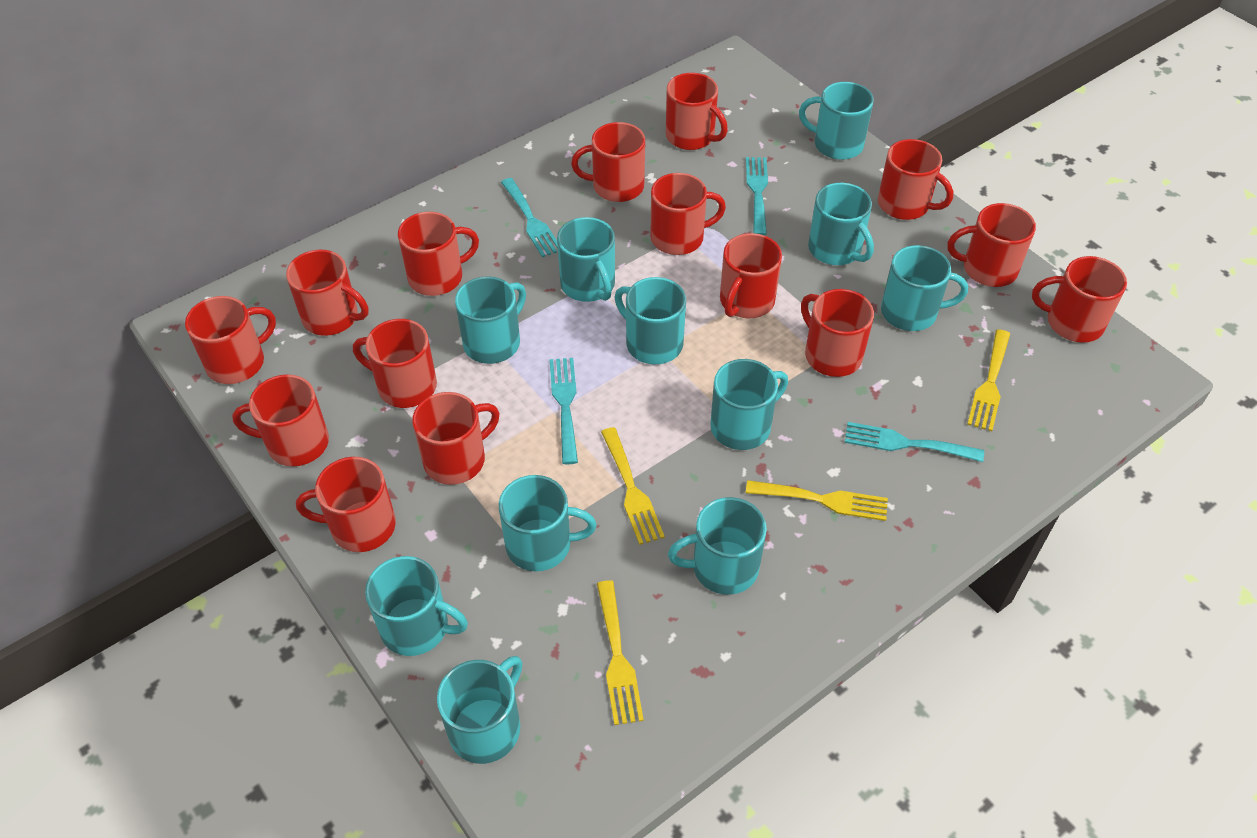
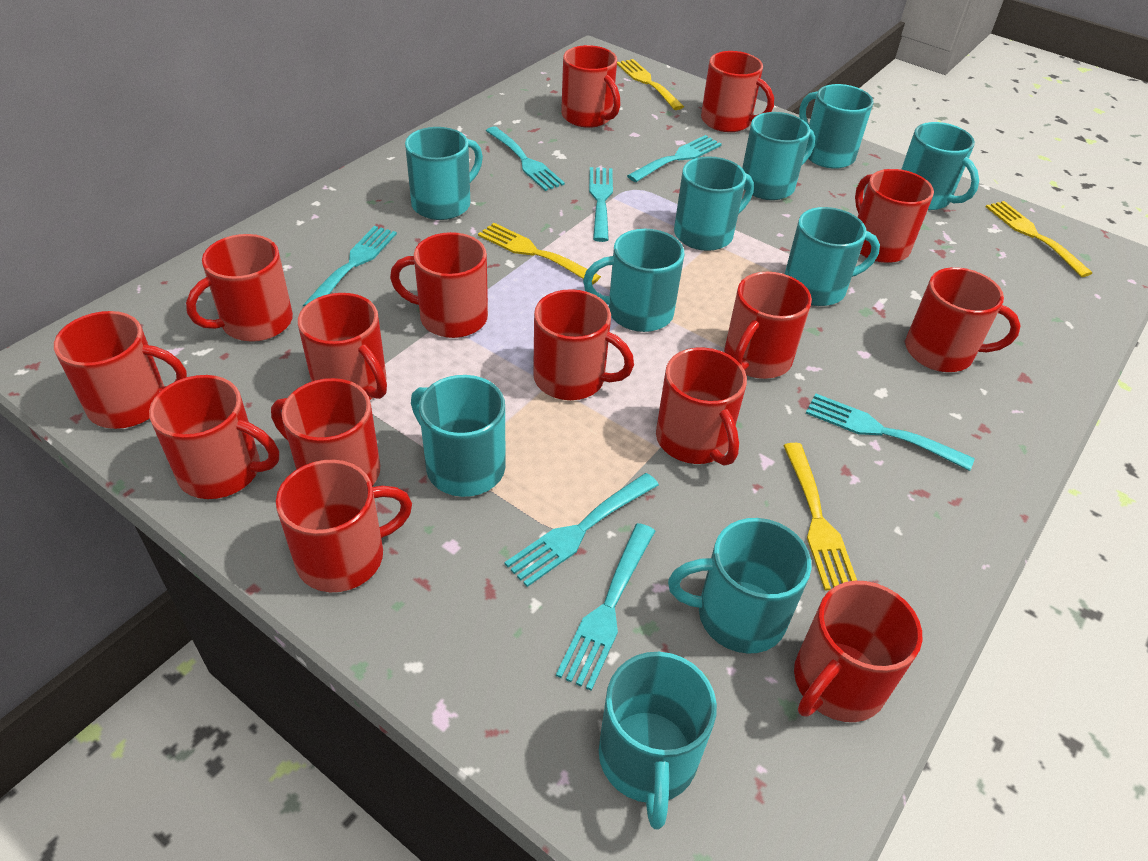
turquoise fork: 4 -> 7
turquoise mug: 11 -> 10

